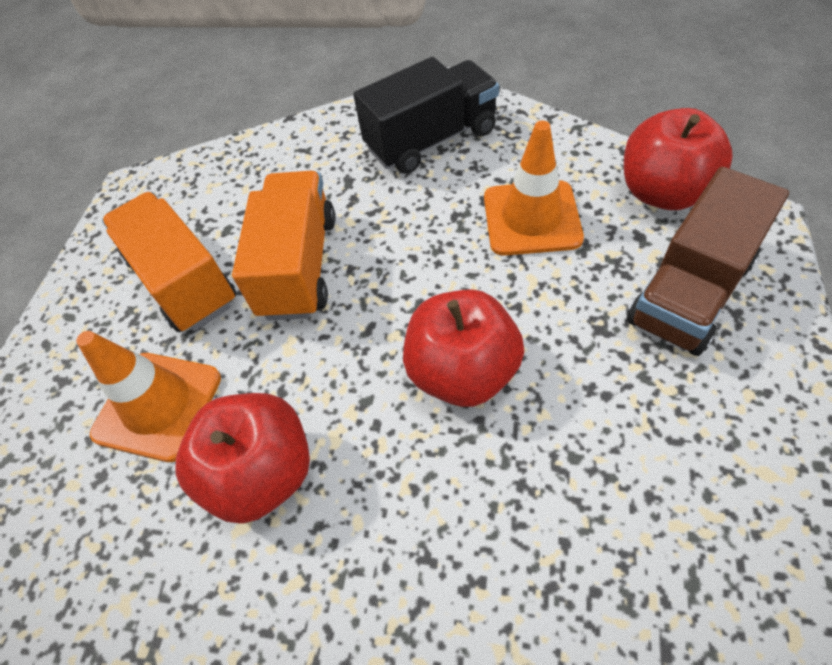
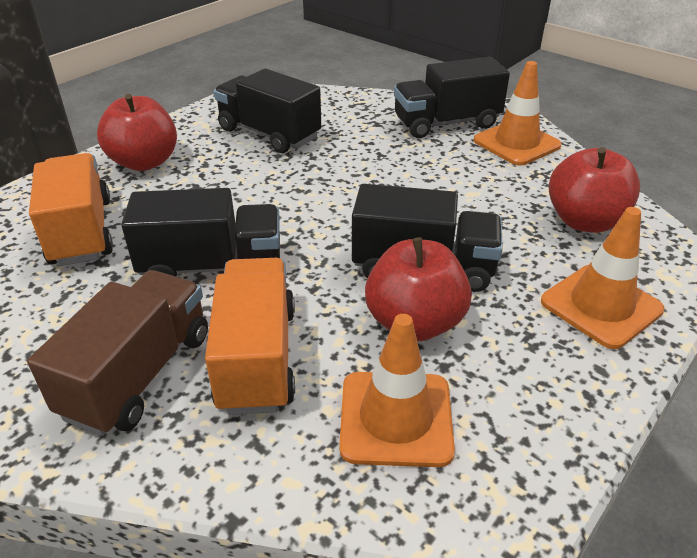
black truck: 1 -> 4
orange traffic cone: 2 -> 3

